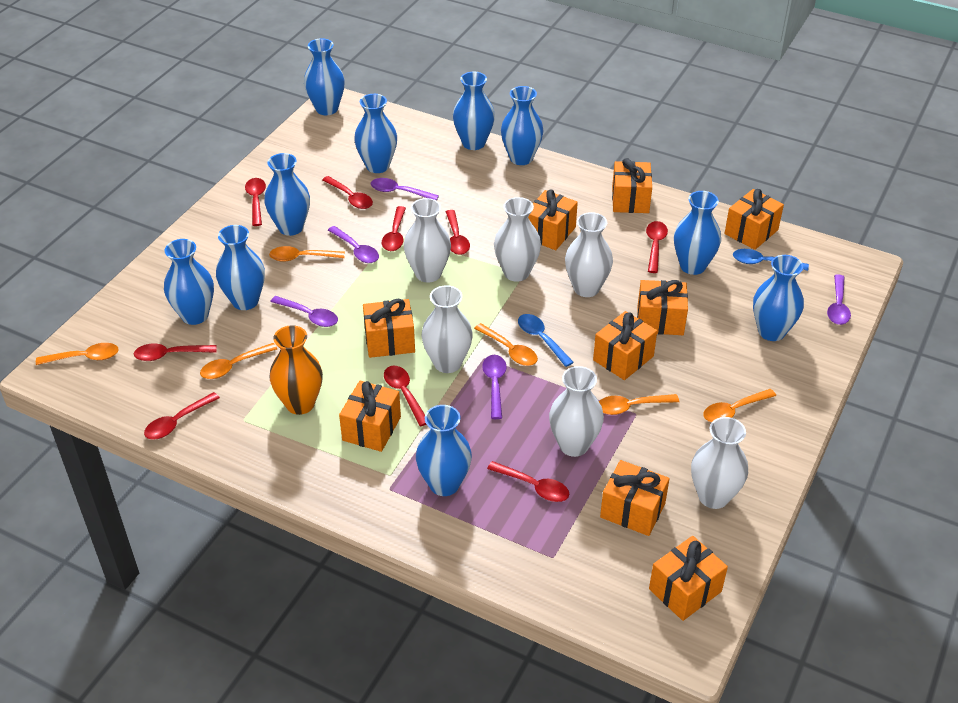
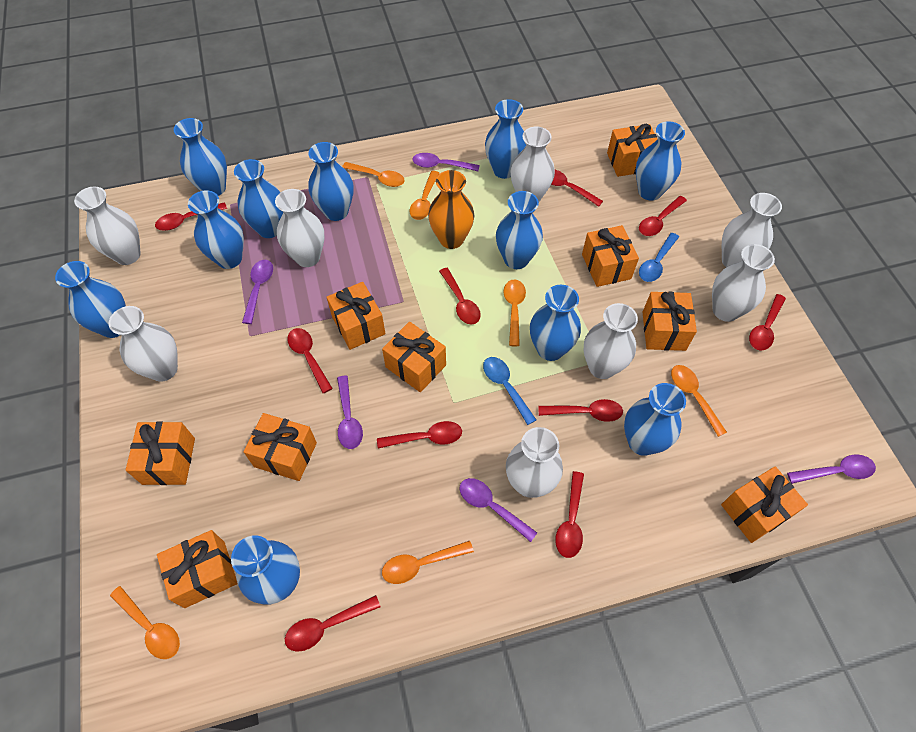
blue vase: 10 -> 11
red spoon: 9 -> 10
white vase: 6 -> 8

